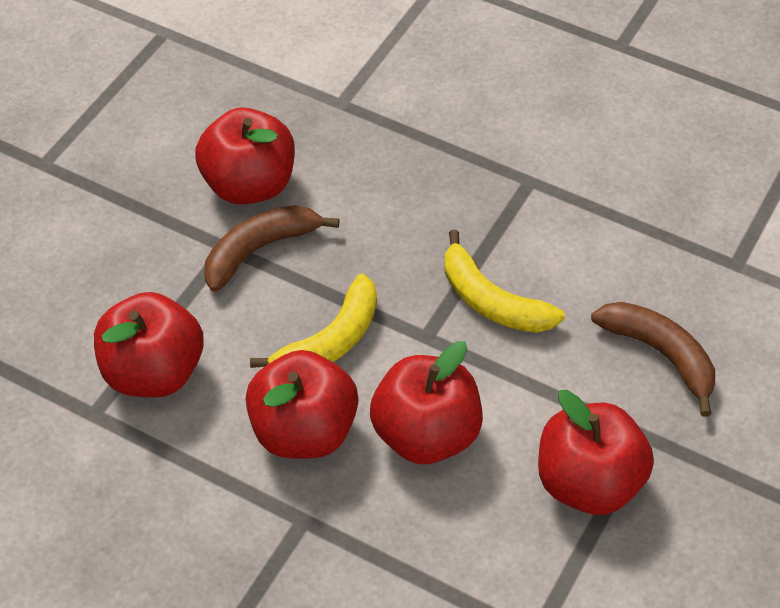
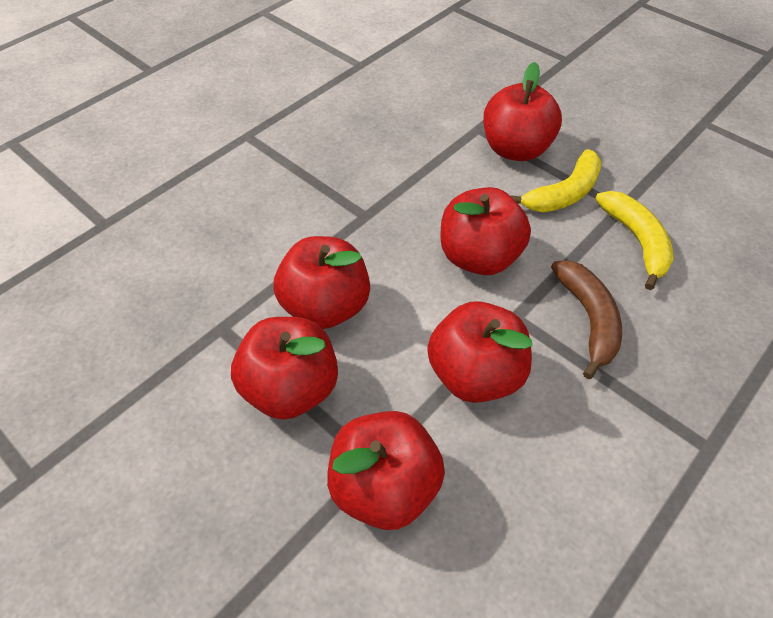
brown banana: 2 -> 1
red apple: 5 -> 6

